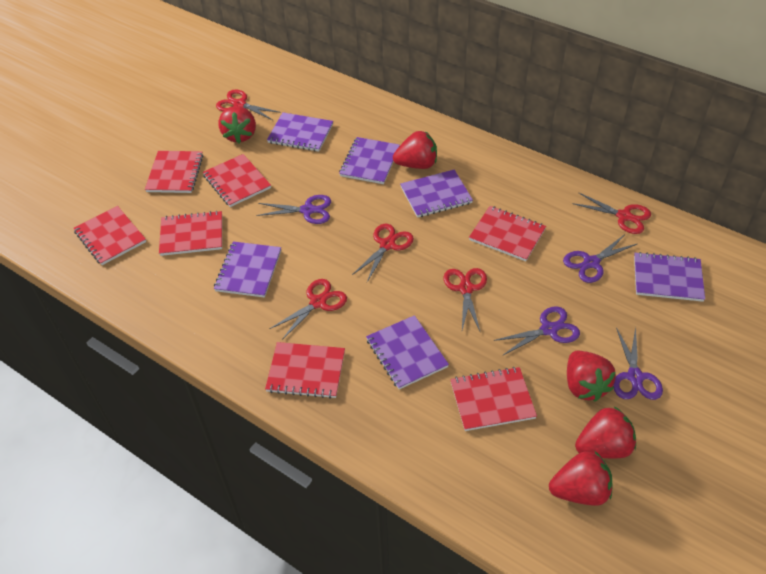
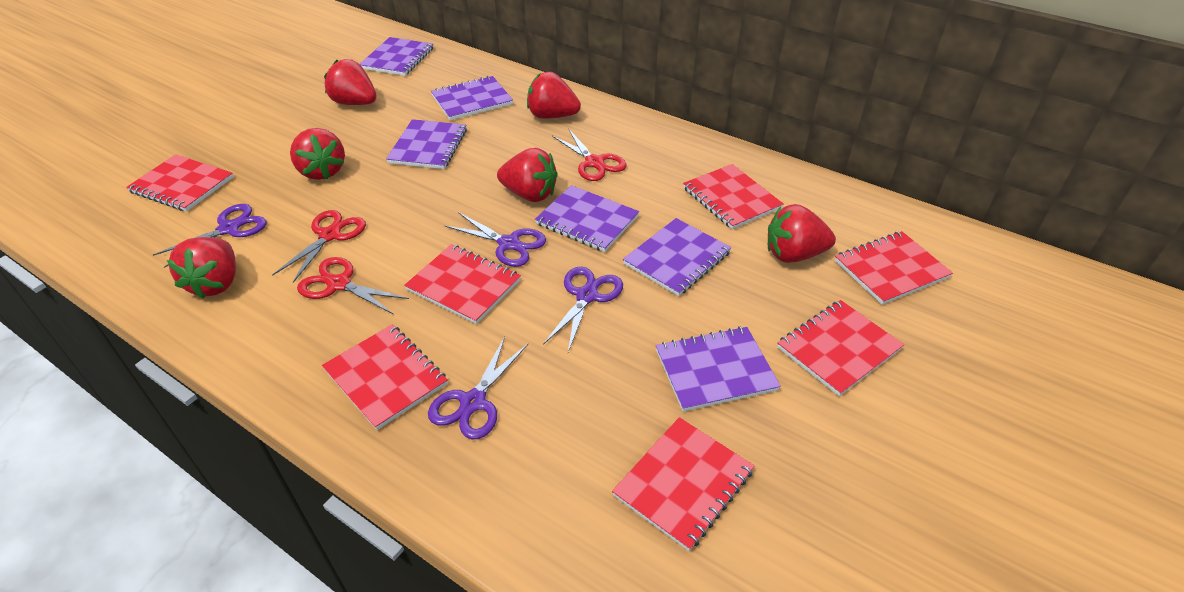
red scissors: 5 -> 3
red strawberry: 5 -> 6

